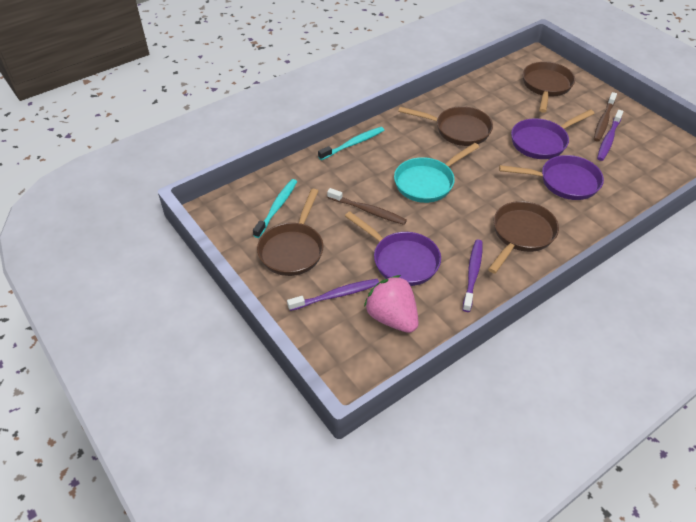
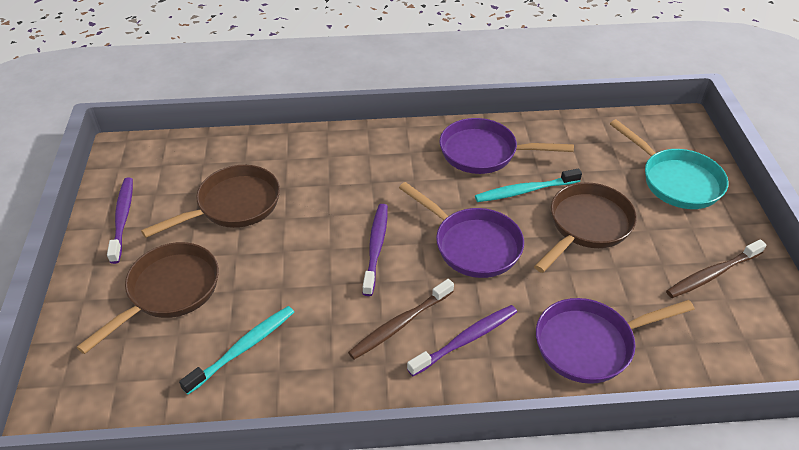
brown pan: 4 -> 3
pink strawberry: 1 -> 0

